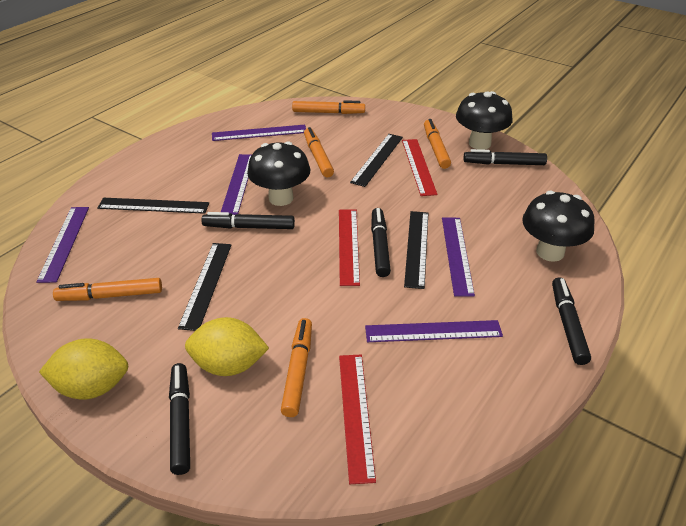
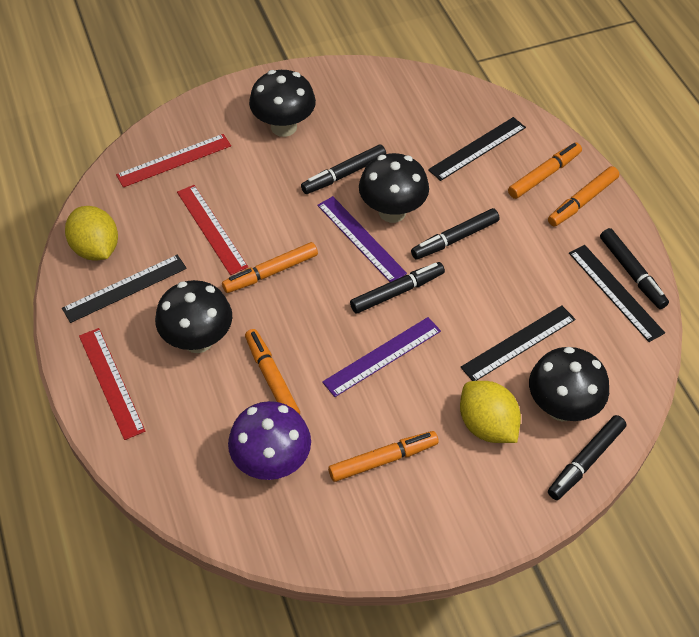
black mushroom: 3 -> 4
purple mushroom: 0 -> 1
purple ruler: 5 -> 2

